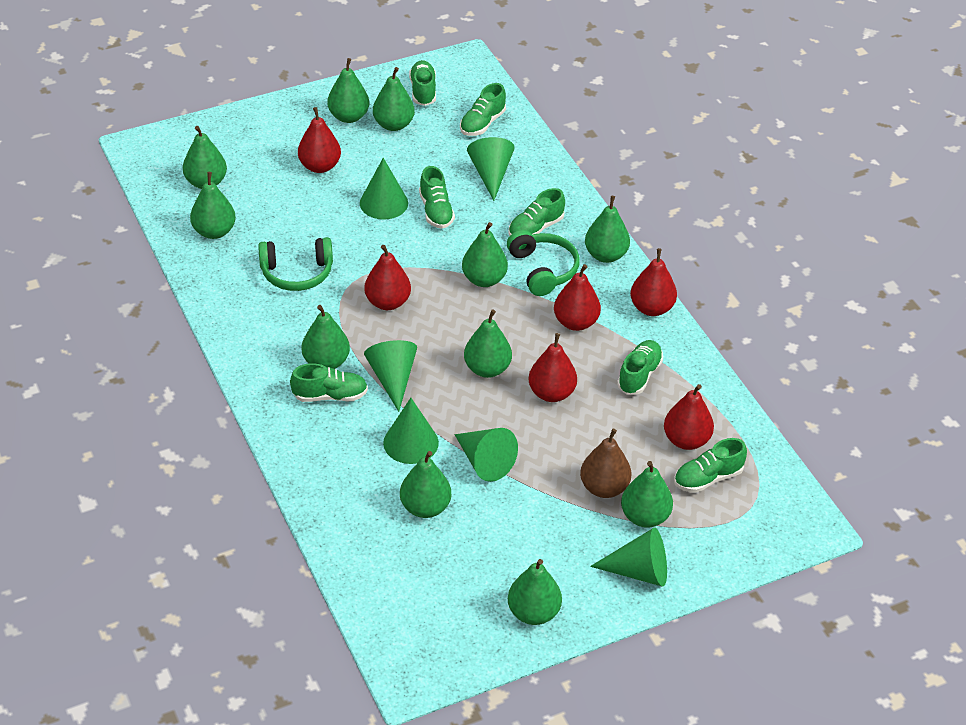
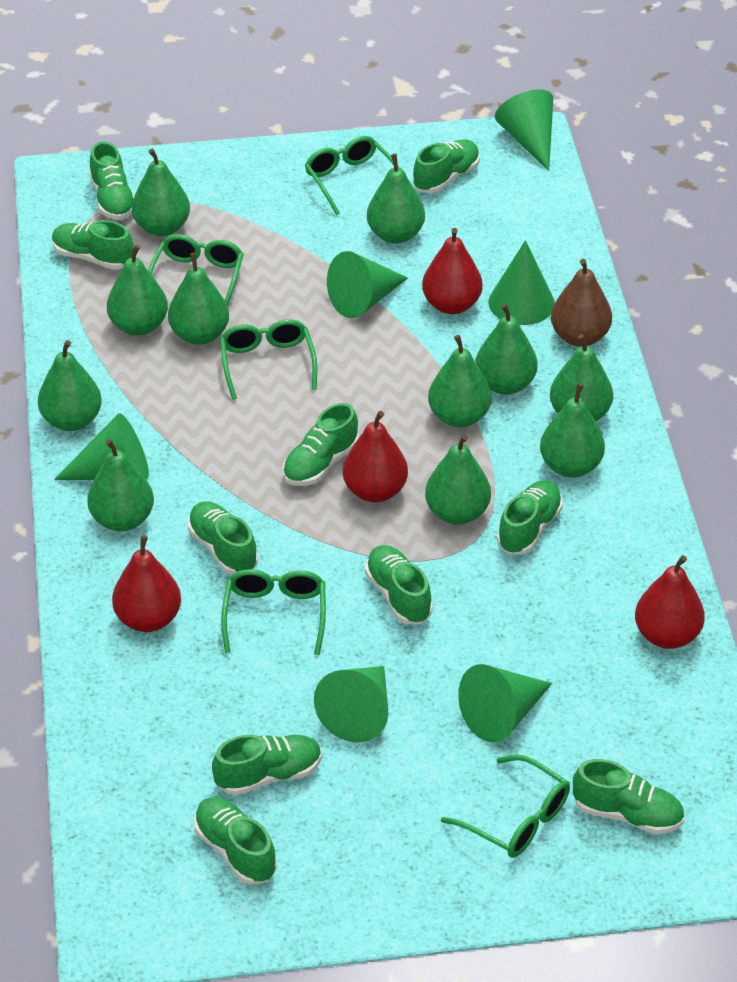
green glasses: 0 -> 5
green headphones: 2 -> 0
green shoe: 7 -> 10
red pear: 6 -> 4

